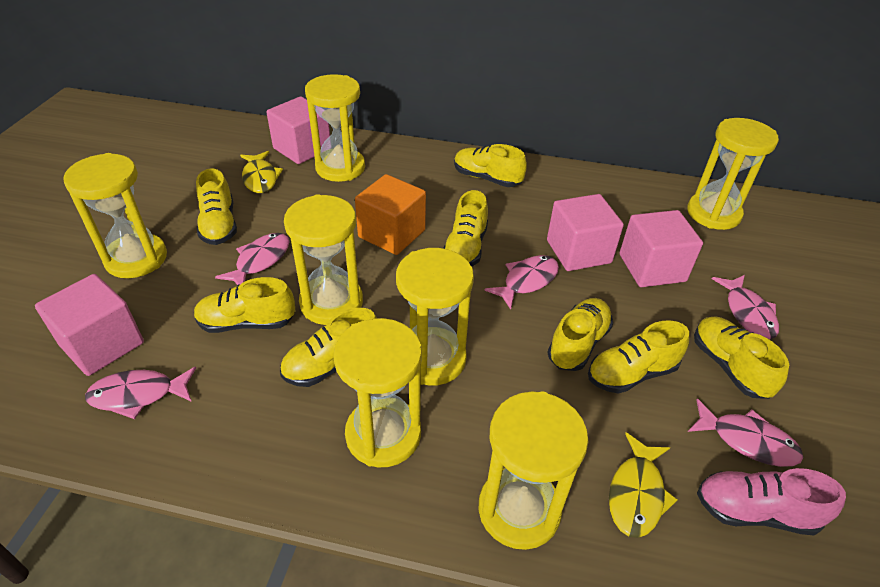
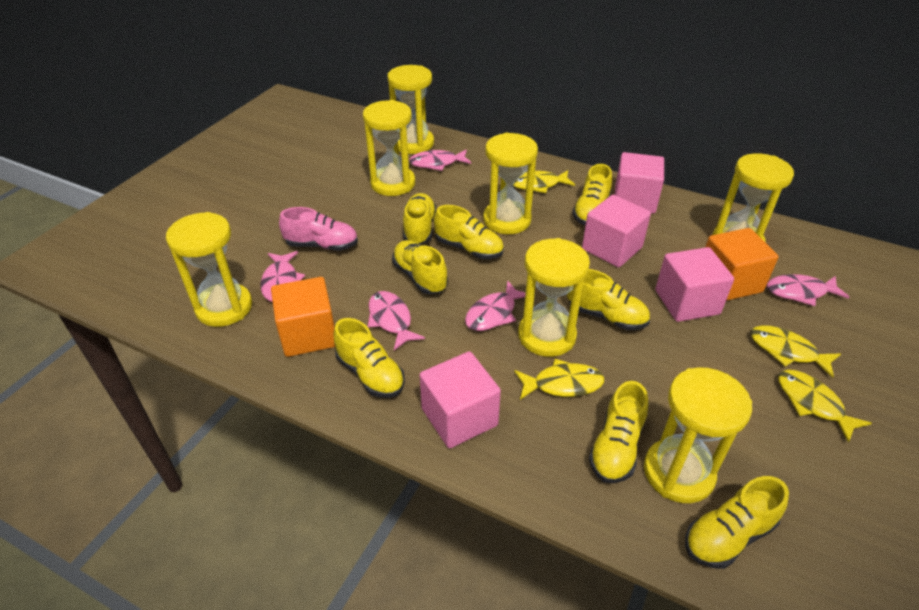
orange cube: 1 -> 2
yellow fish: 2 -> 4

